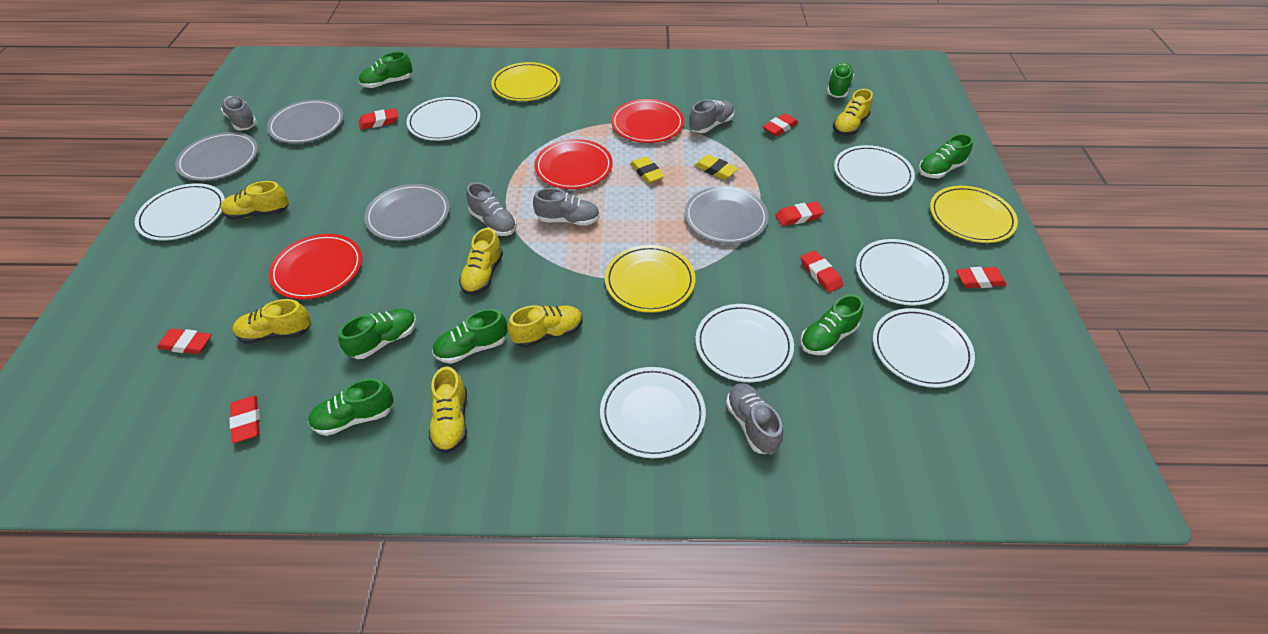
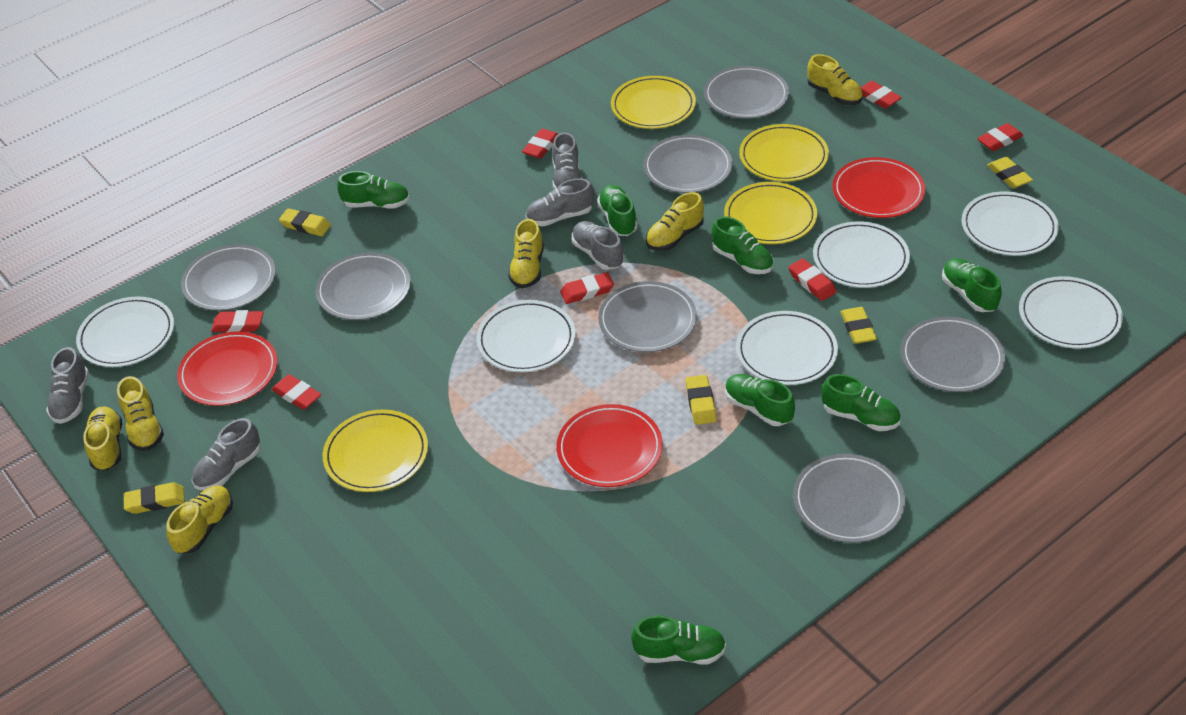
grey plate: 4 -> 7
white plate: 7 -> 6
yellow eraser: 2 -> 5
yellow plate: 3 -> 4

